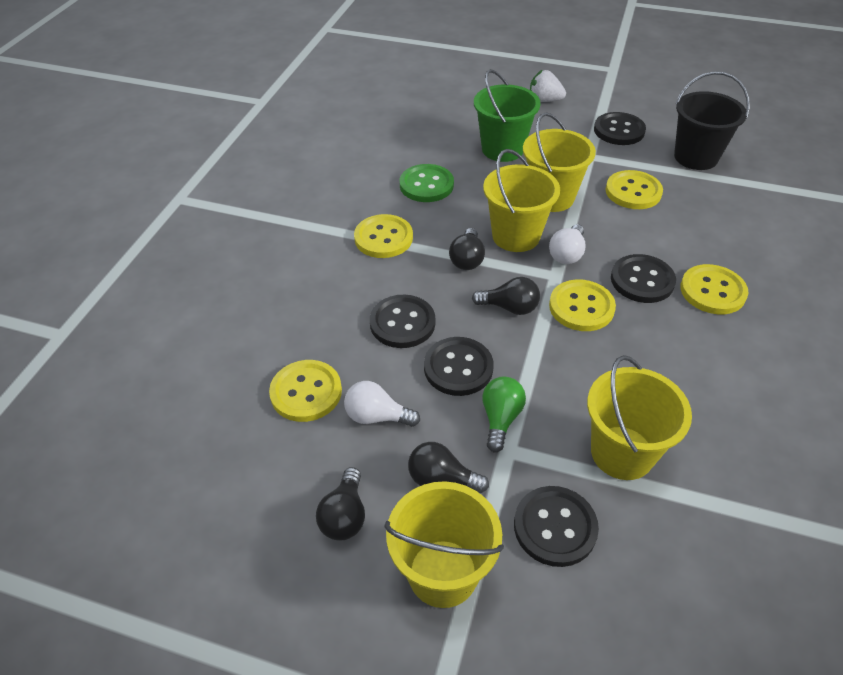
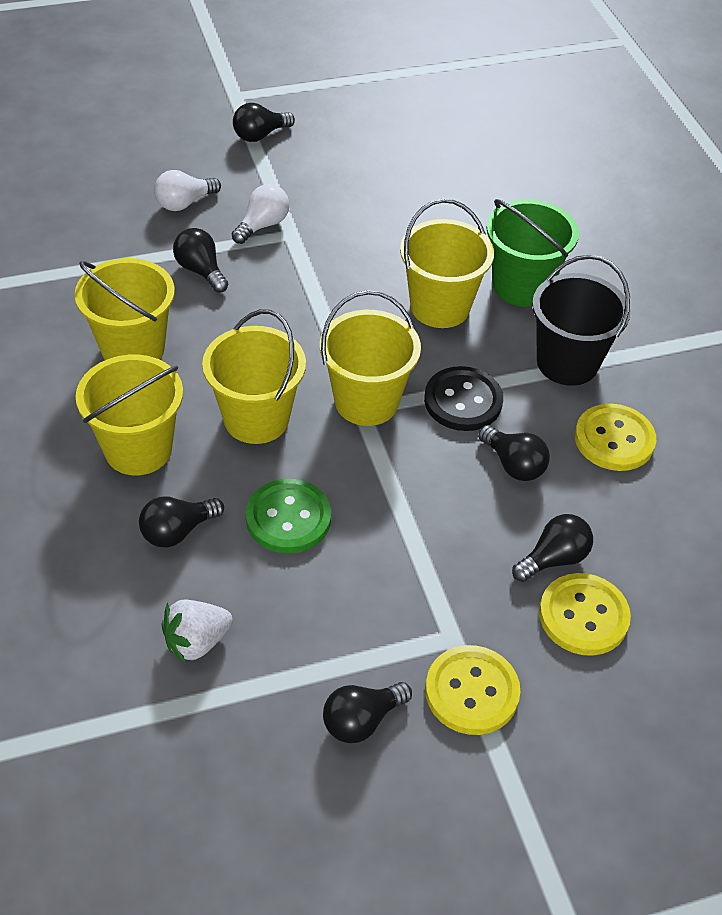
black button: 5 -> 1
black light bulb: 4 -> 6
green light bulb: 1 -> 0
yellow bucket: 4 -> 5
yellow button: 5 -> 3

